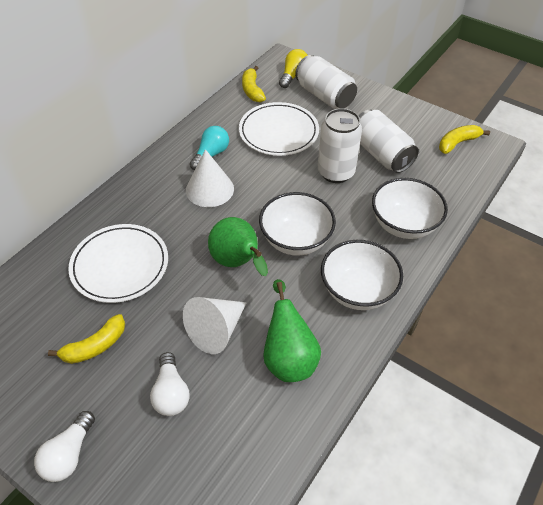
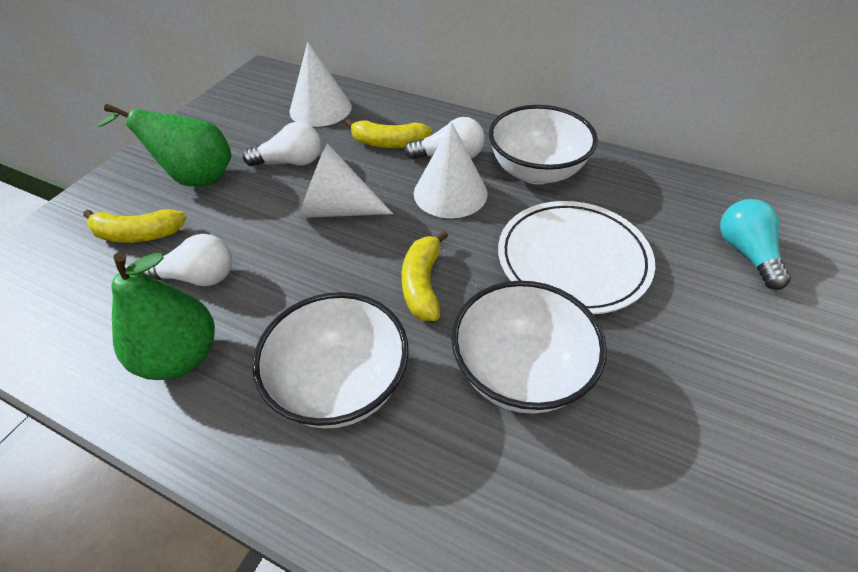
white can: 3 -> 0
white cone: 2 -> 3
white light bulb: 2 -> 3
white plate: 2 -> 1
yellow light bulb: 1 -> 0

